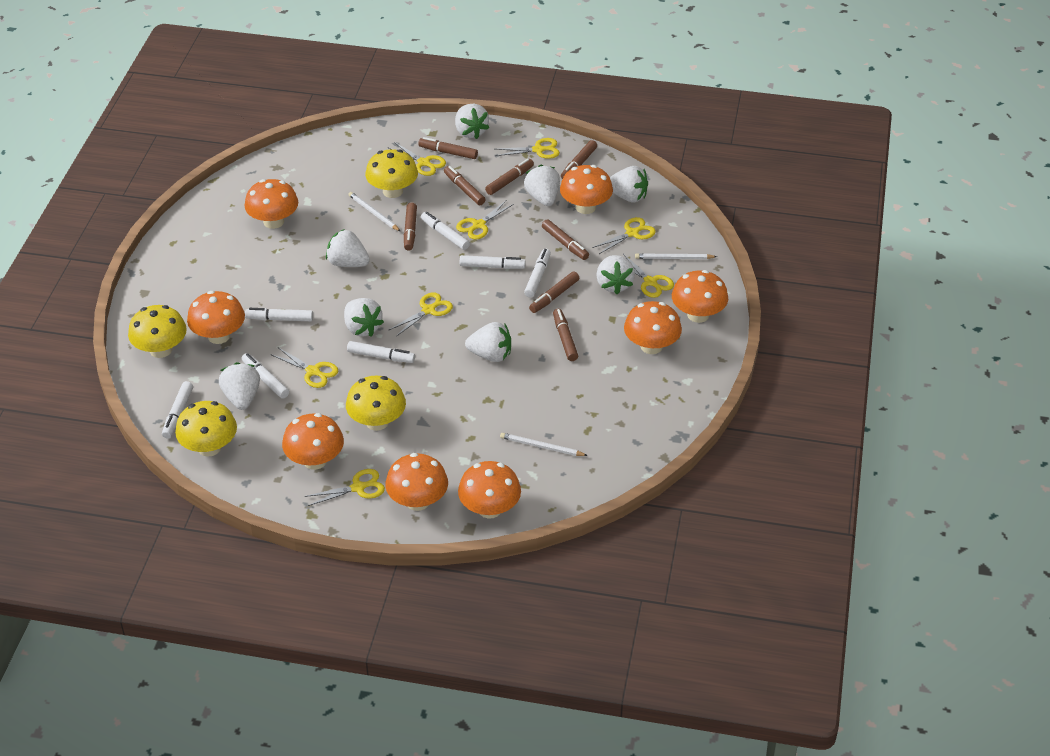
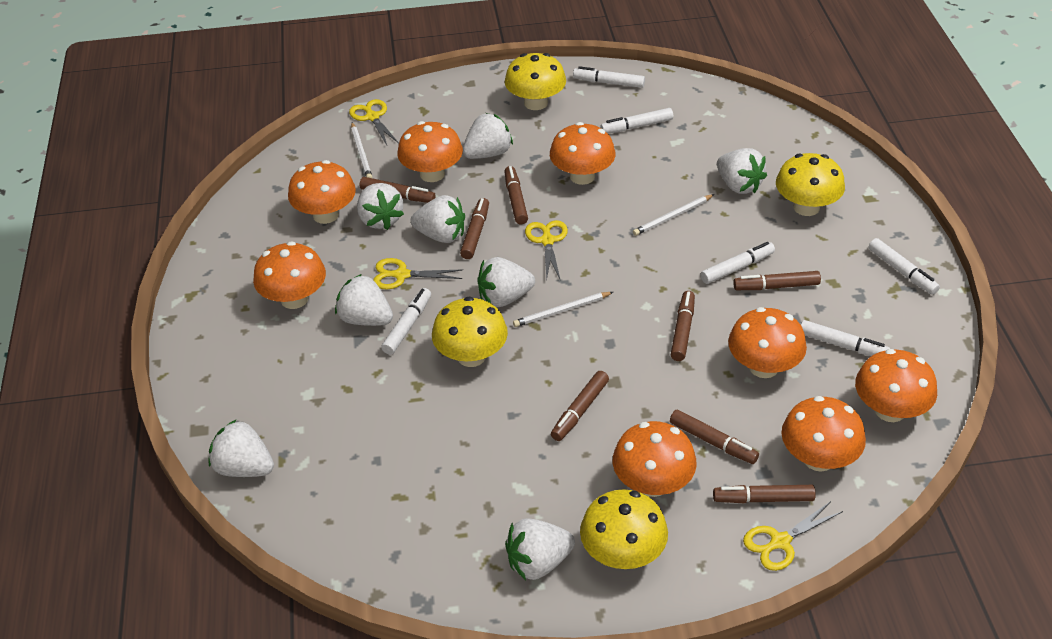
white marker: 7 -> 6
yellow scissors: 8 -> 4

